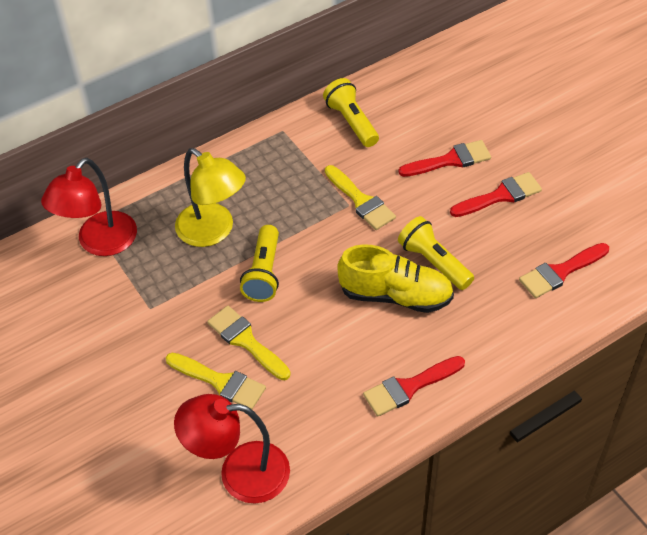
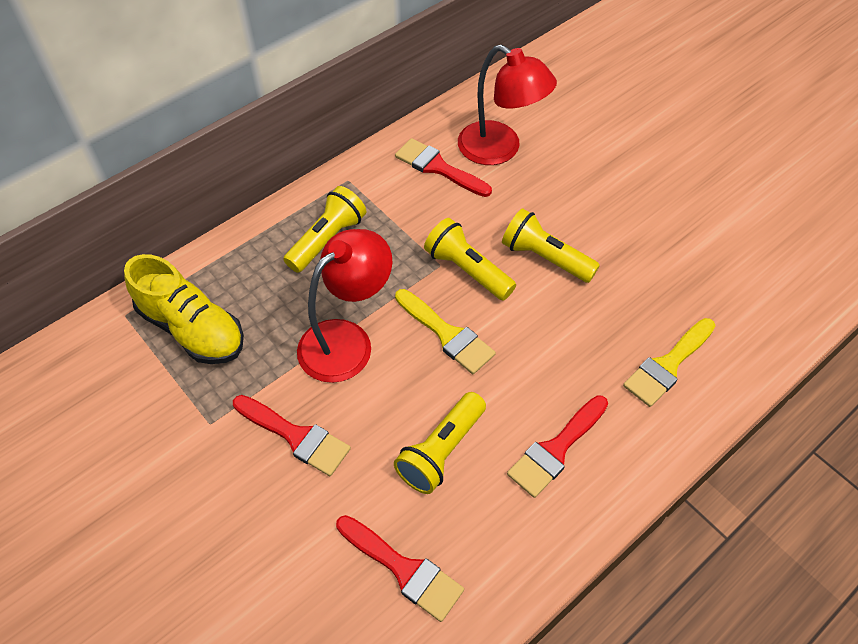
yellow brush: 3 -> 2
yellow flashlight: 3 -> 4
yellow lamp: 1 -> 0

